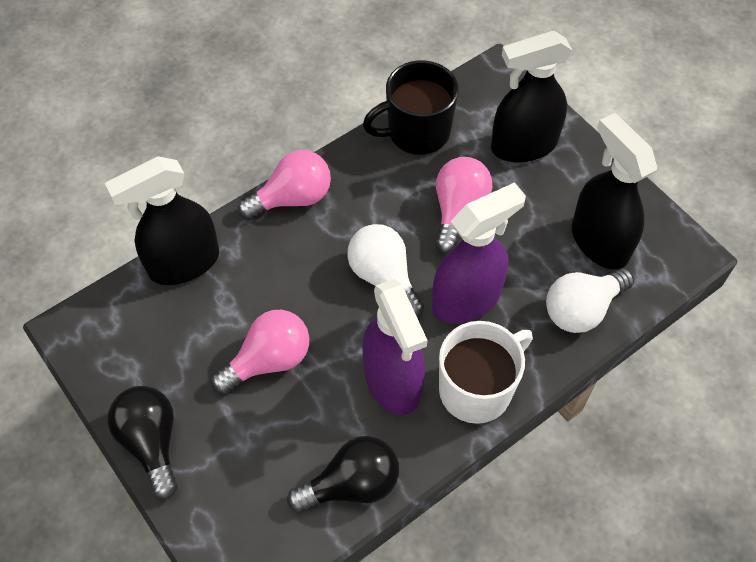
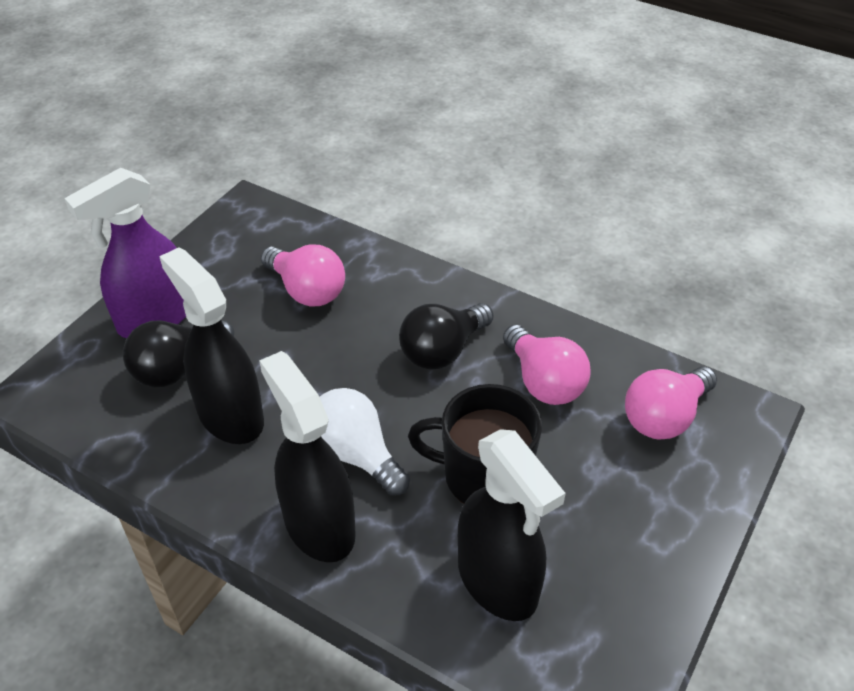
purple spray bottle: 2 -> 1
white light bulb: 2 -> 1
white mug: 1 -> 0

